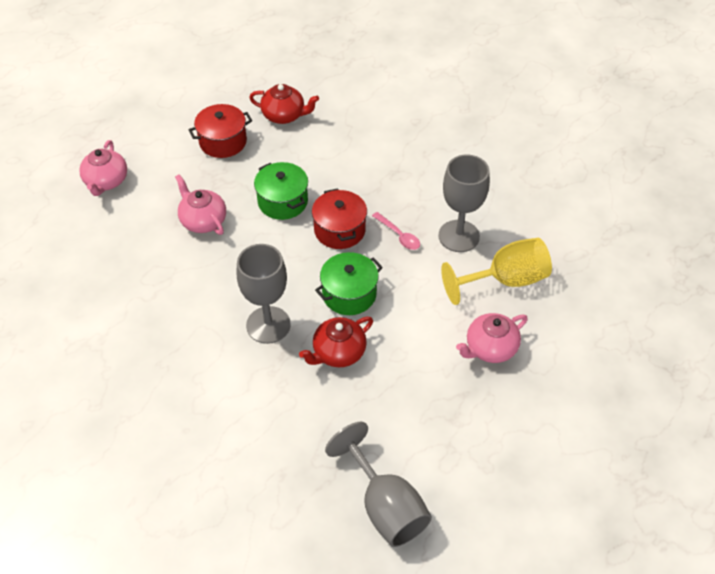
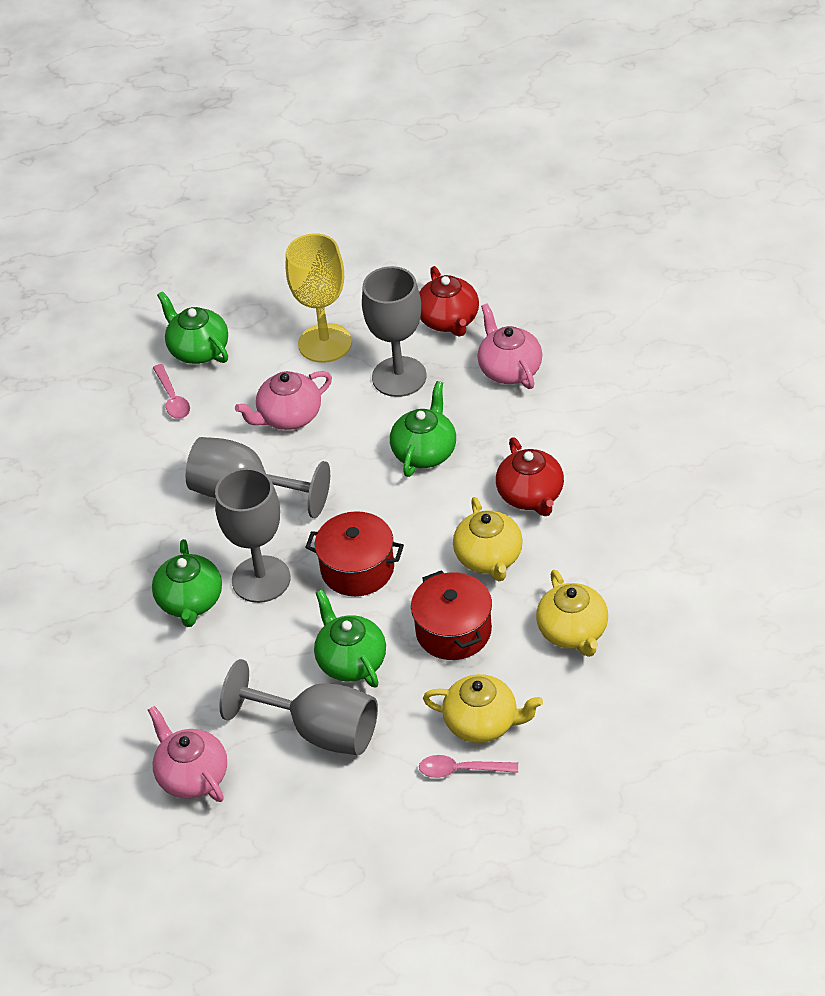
green pot: 2 -> 0
green teapot: 0 -> 4
grey goblet: 3 -> 4
pink spoon: 1 -> 2
yellow teapot: 0 -> 3

